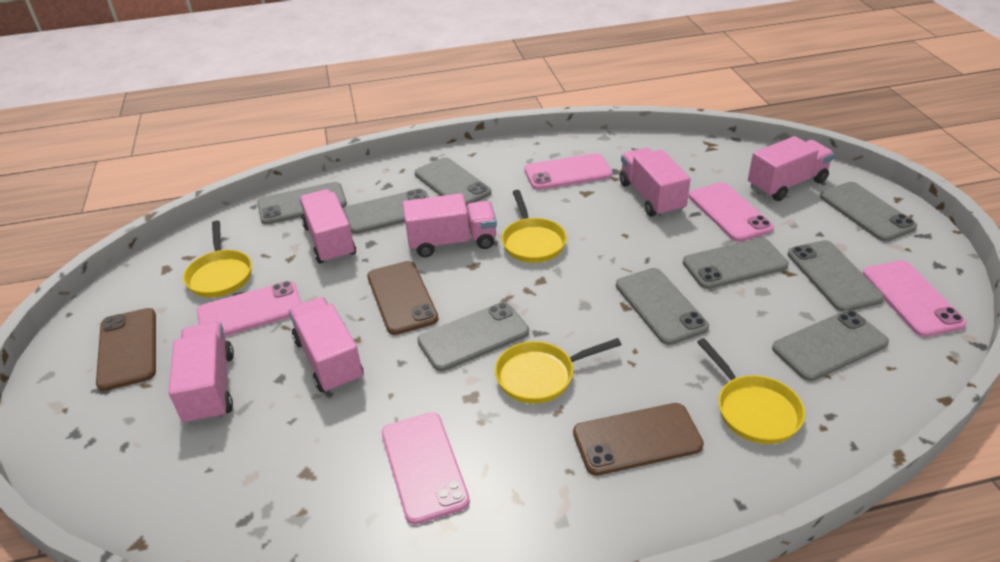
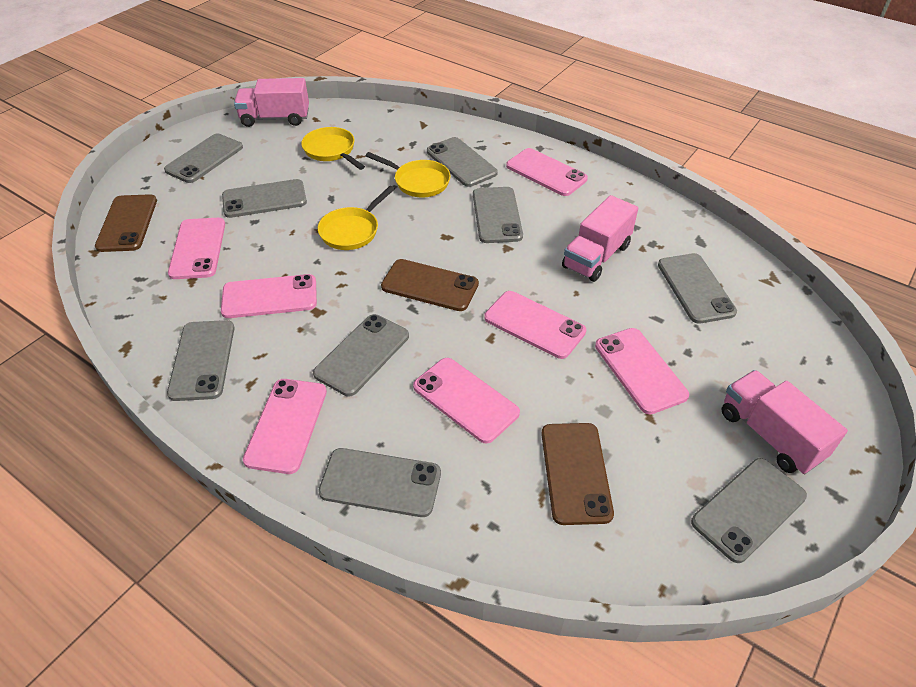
pink phone: 5 -> 7
pink truck: 6 -> 3
yellow pan: 4 -> 3

